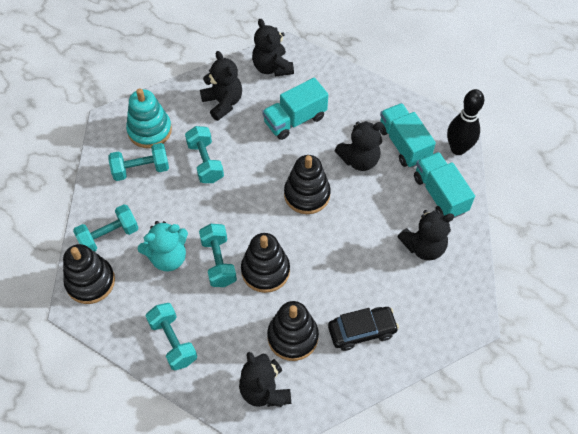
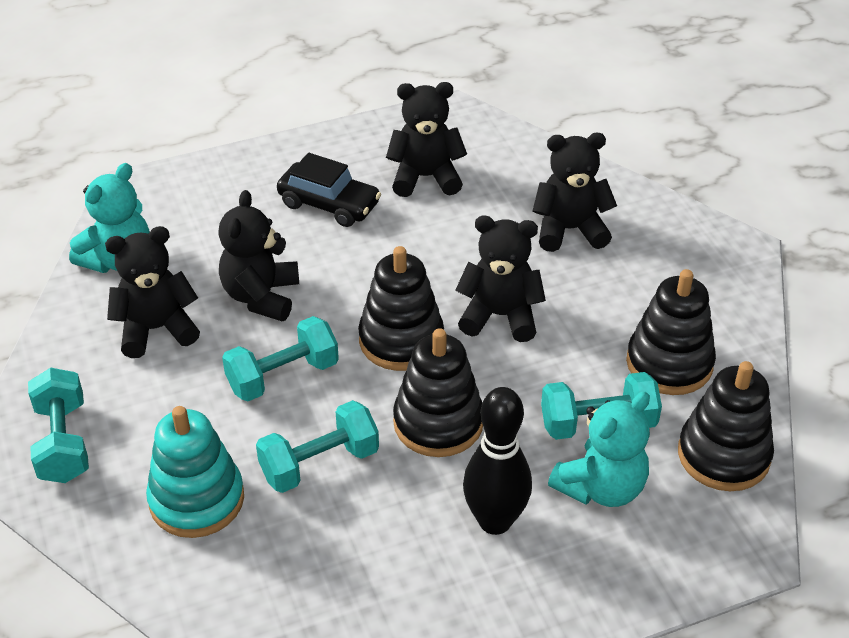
turquoise dumbbell: 5 -> 4
turquoise teddy bear: 1 -> 2
turquoise truck: 3 -> 0

